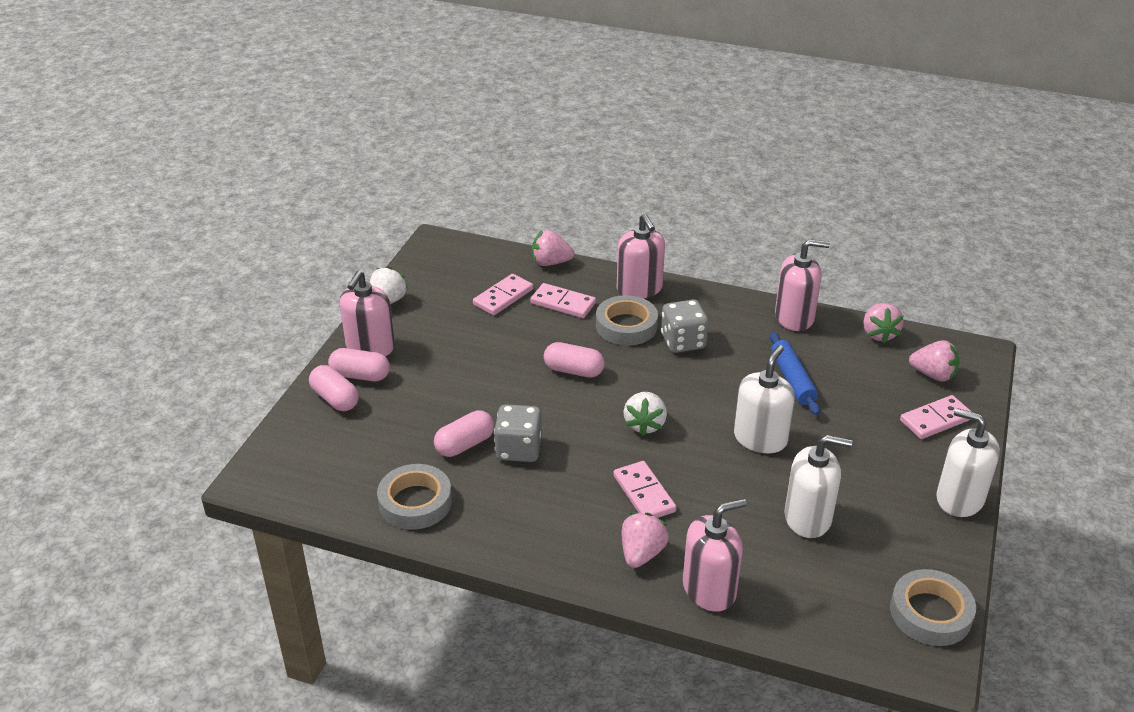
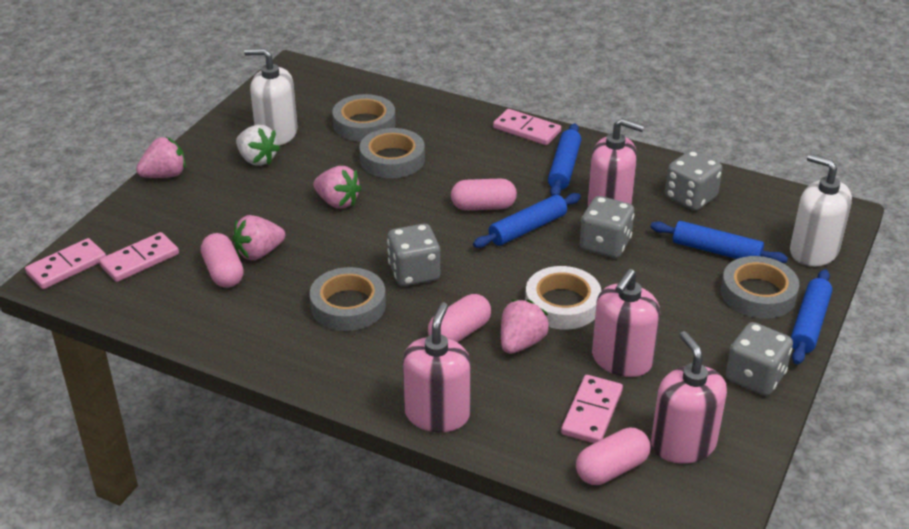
blue rolling pin: 1 -> 4
grey dice: 2 -> 4
grey tape: 3 -> 4
white soap dispenser: 3 -> 2
white strawberry: 2 -> 1
white tape: 0 -> 1

